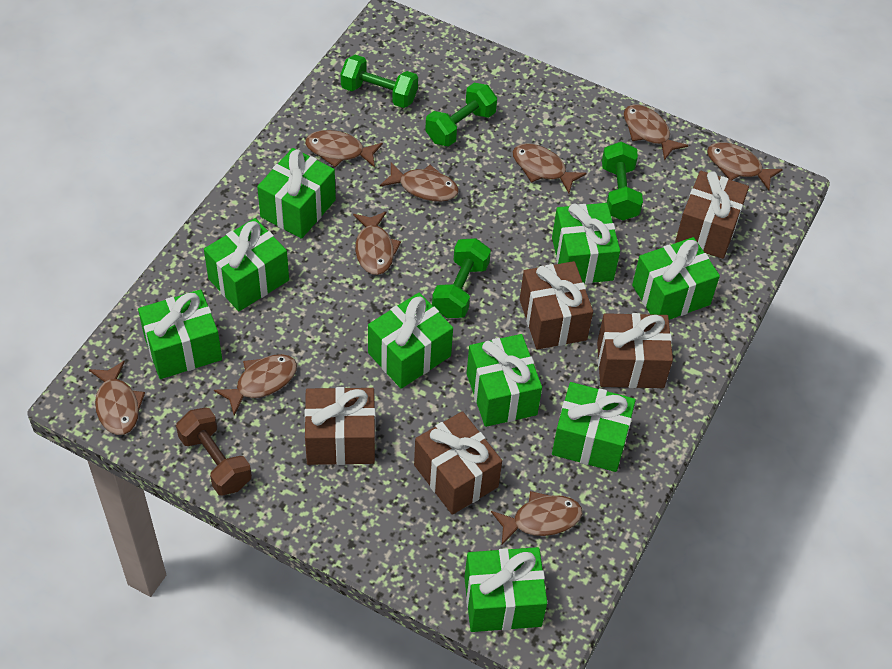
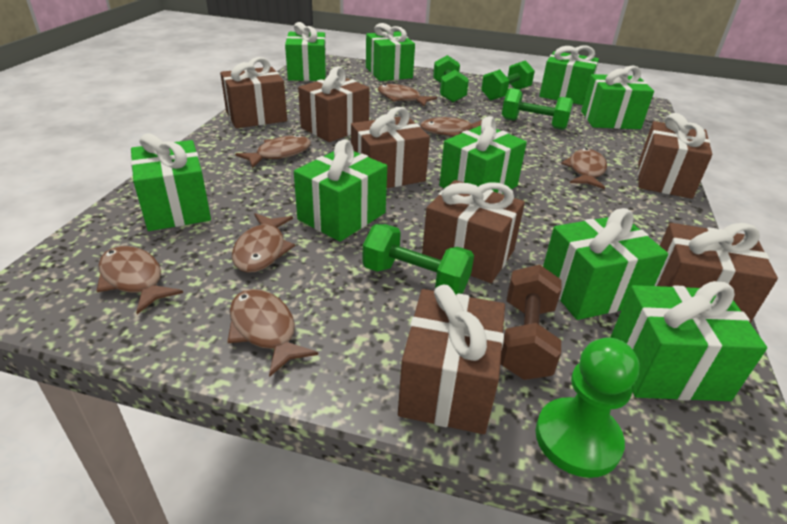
brown fish: 9 -> 7
brown gift: 5 -> 7
green pawn: 0 -> 1

